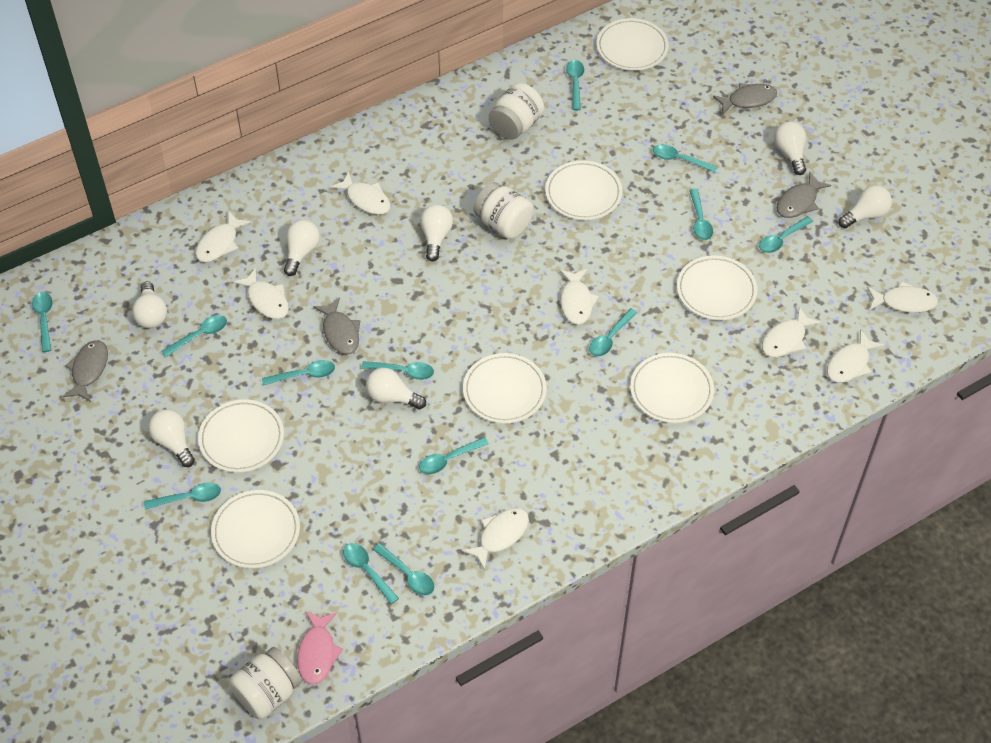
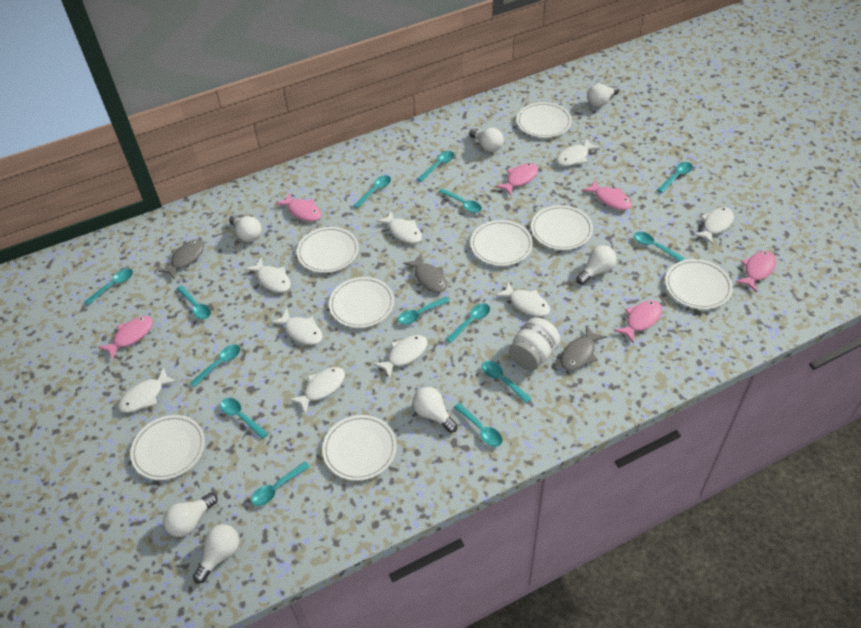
grey fish: 4 -> 3
pink fish: 1 -> 6
turquoise spoon: 13 -> 14
white fish: 8 -> 9
white jar: 3 -> 1
white plate: 7 -> 8

